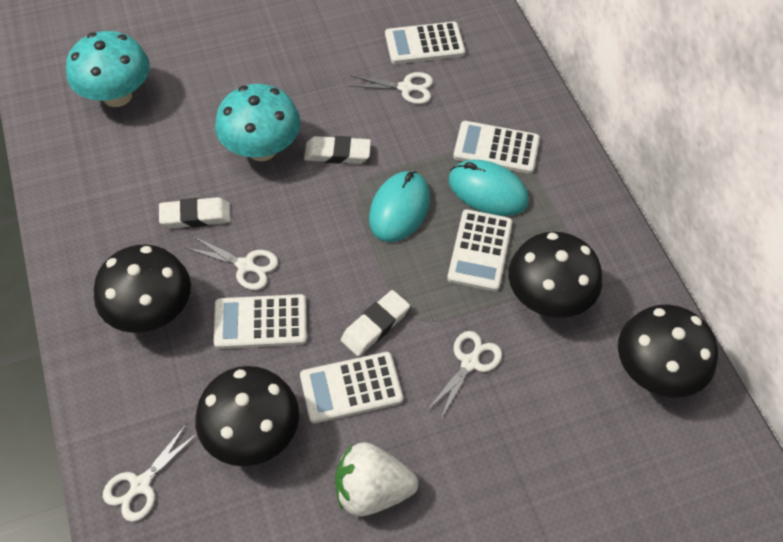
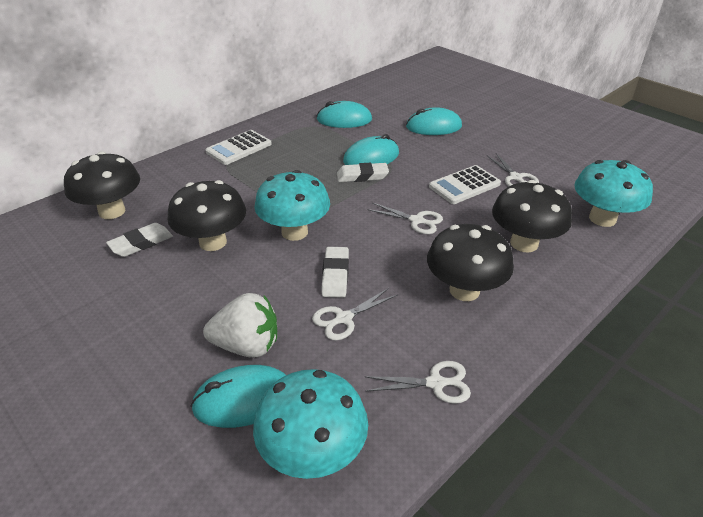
turquoise mouse: 2 -> 4
turquoise mushroom: 2 -> 3
white calculator: 5 -> 2

